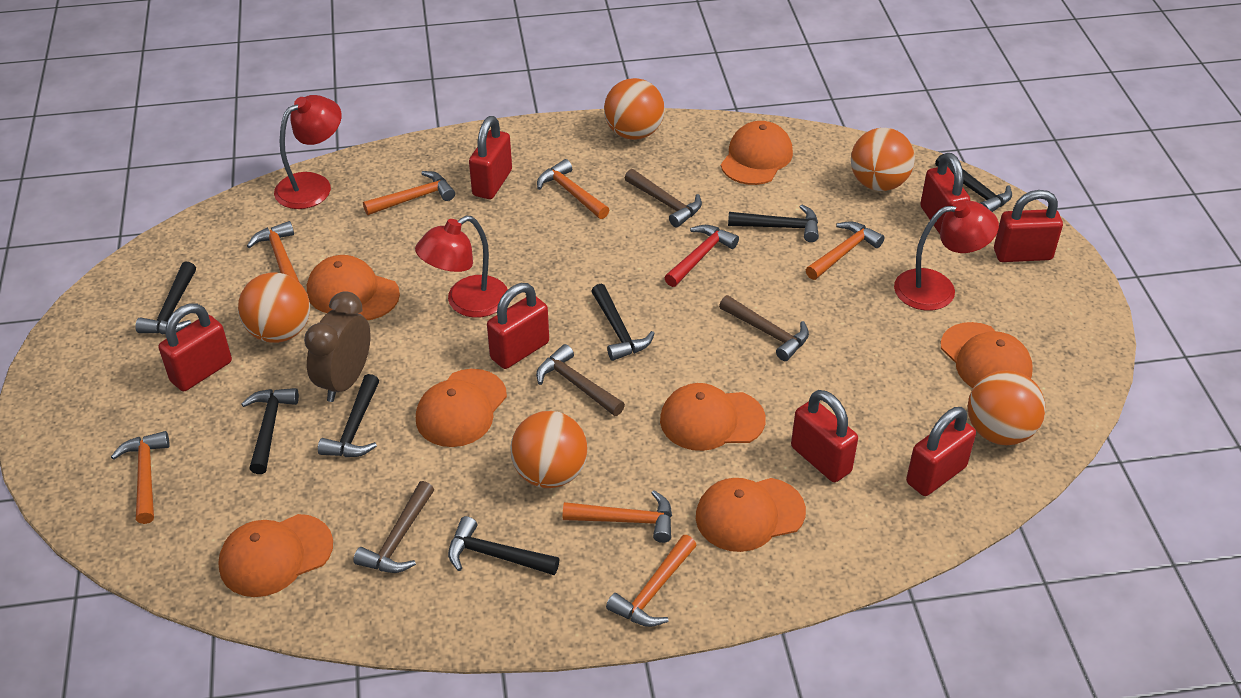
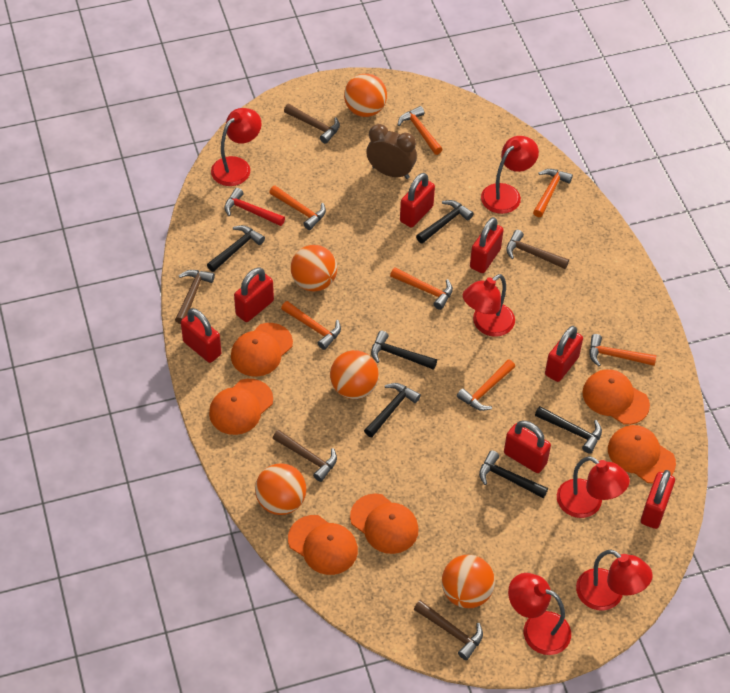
black hammer: 7 -> 6
brown hammer: 4 -> 5
orange cap: 7 -> 6
red lamp: 3 -> 6

